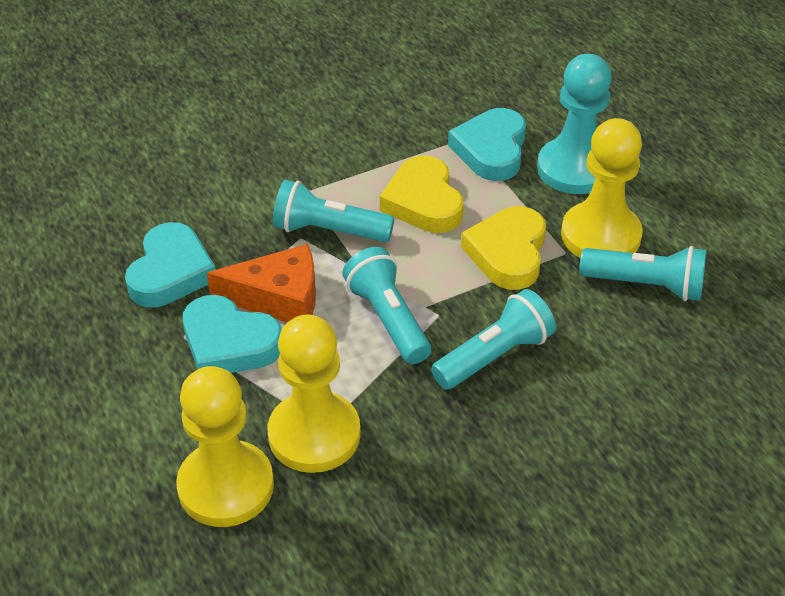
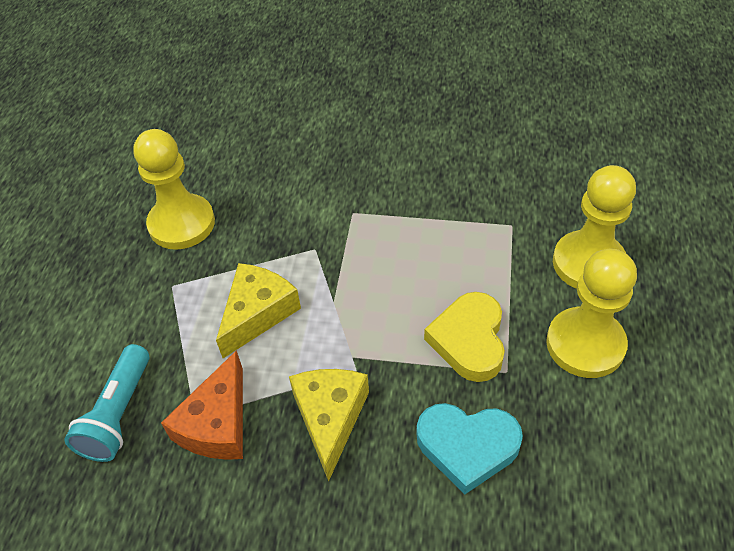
turquoise flashlight: 4 -> 1
turquoise heart: 3 -> 1
turquoise pawn: 1 -> 0
yellow cheese: 0 -> 2
yellow heart: 2 -> 1

